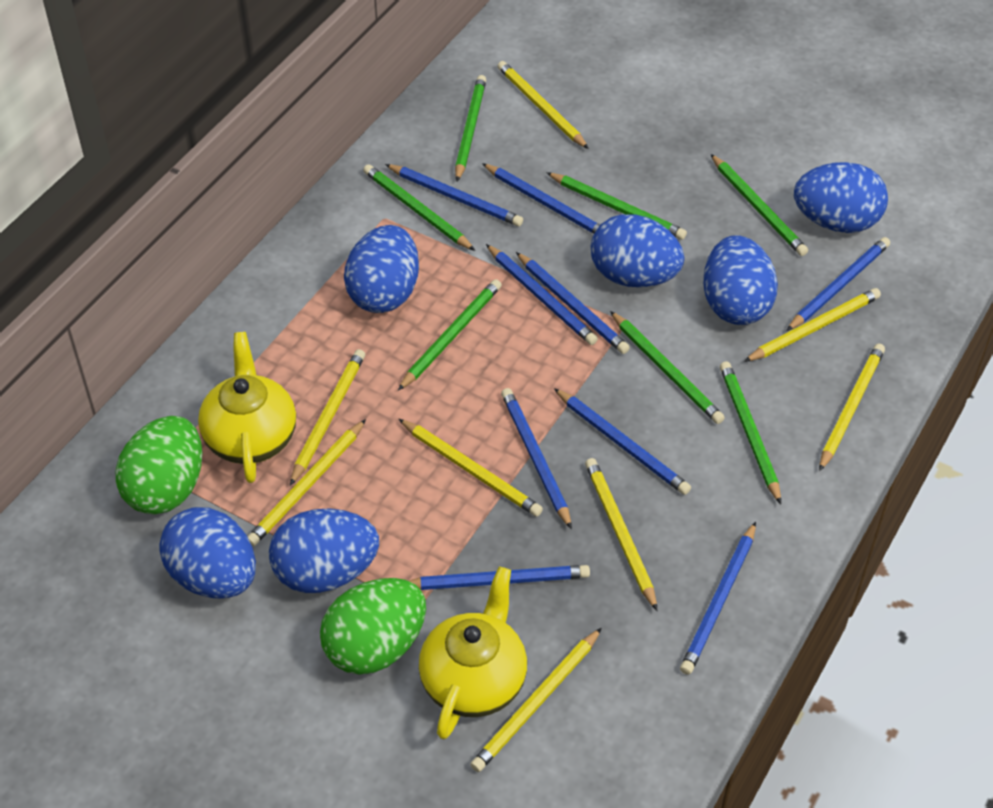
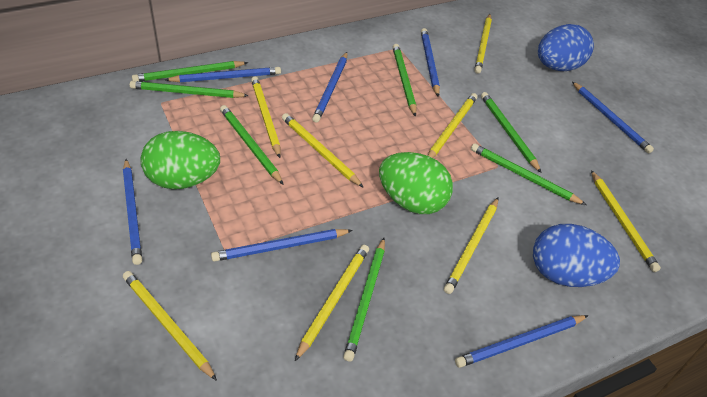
blue egg: 6 -> 2
blue pencil: 9 -> 7
yellow teapot: 2 -> 0

